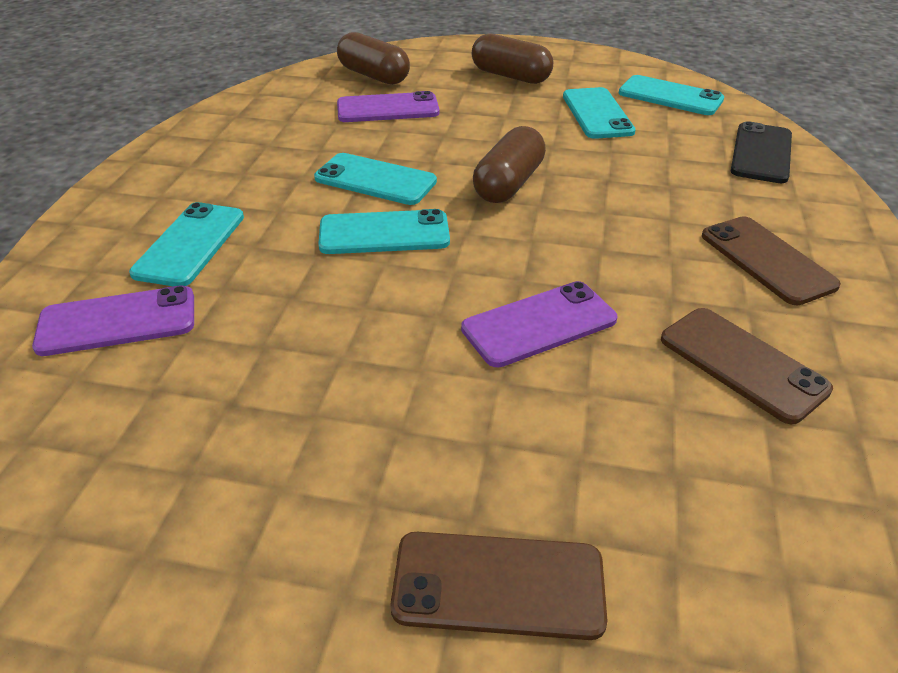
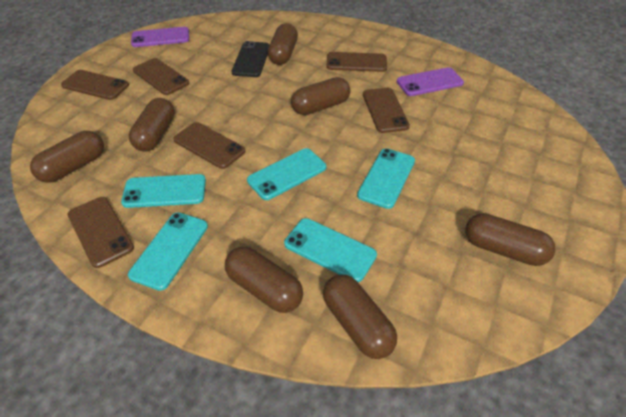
brown capsule: 3 -> 7
brown phone: 3 -> 6
purple phone: 3 -> 2

